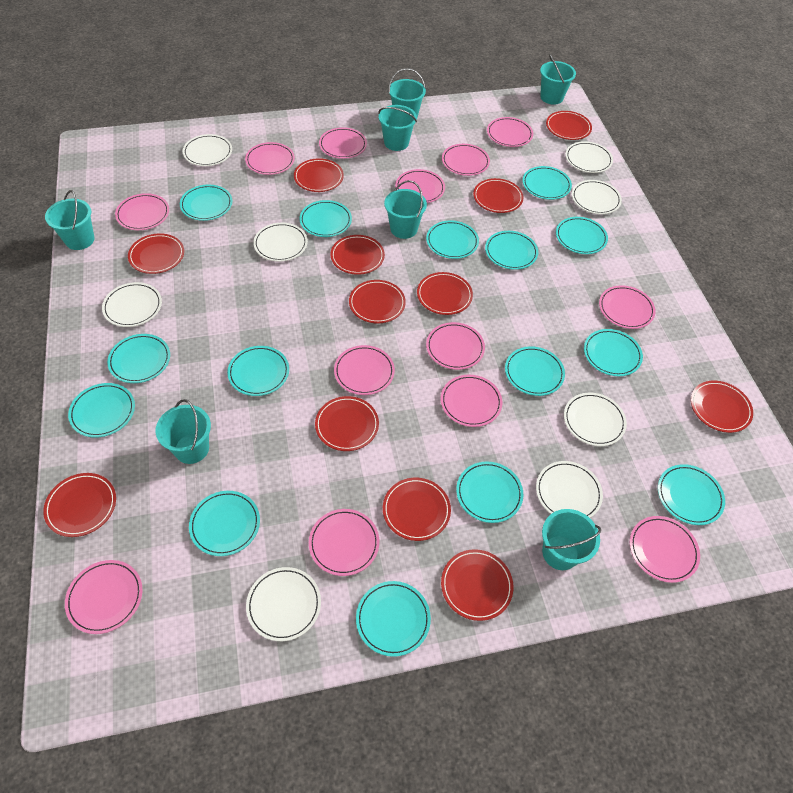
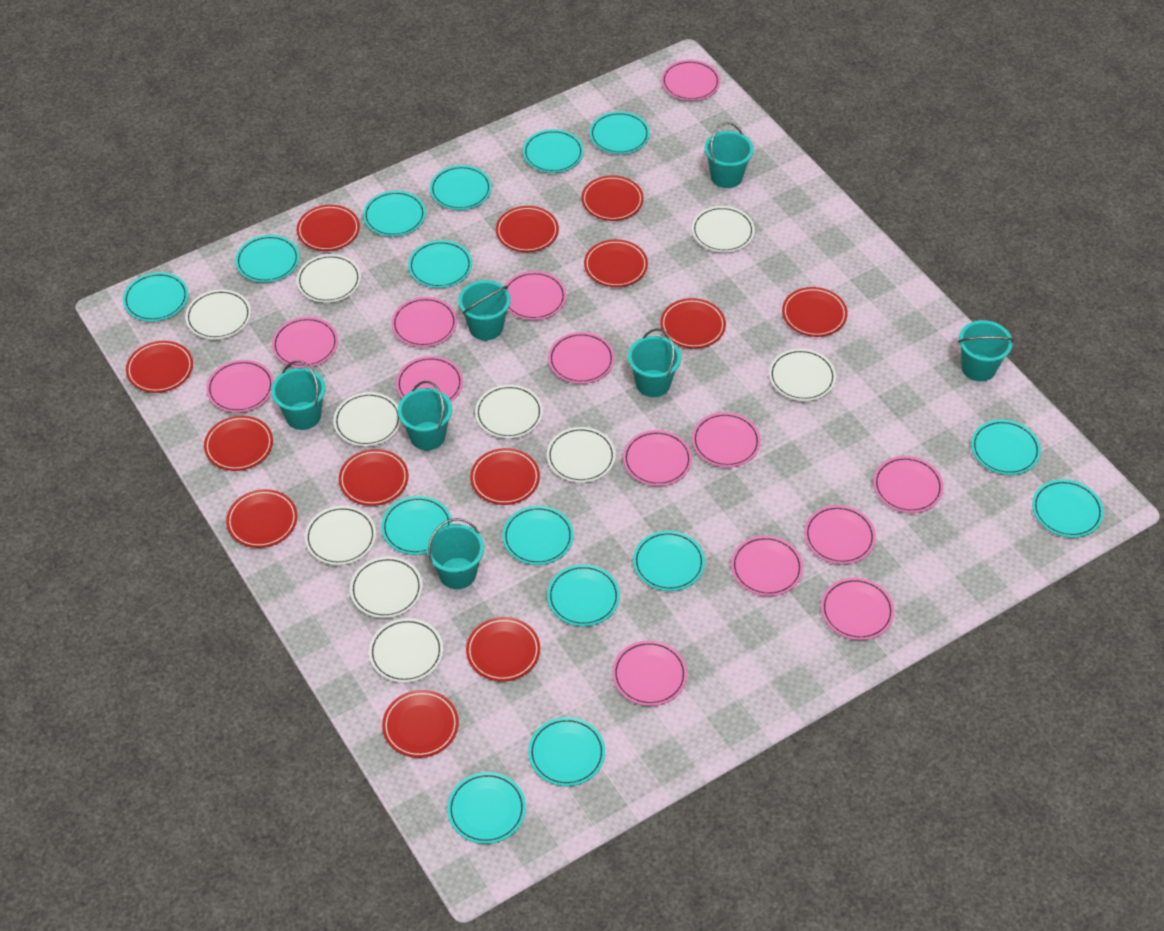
pink plate: 13 -> 14
red plate: 12 -> 13
white plate: 8 -> 10

